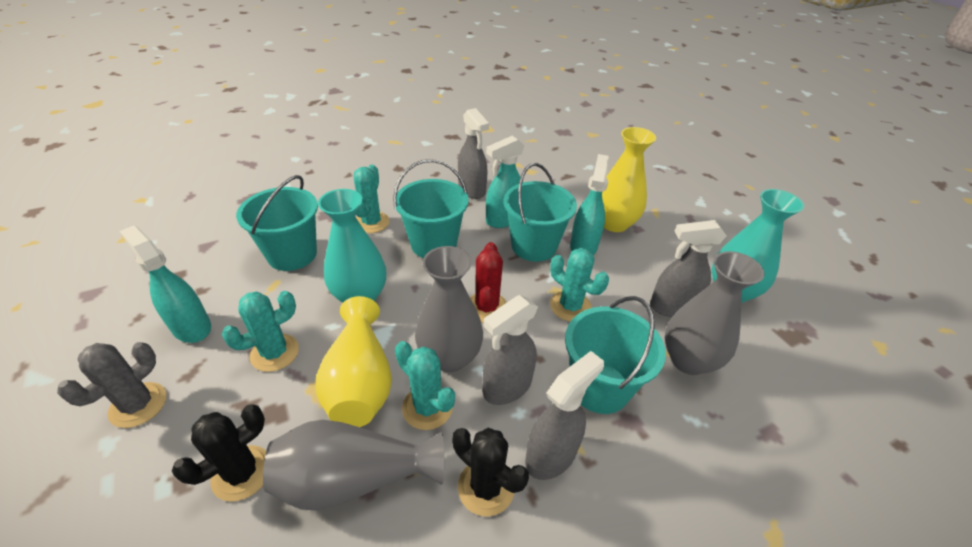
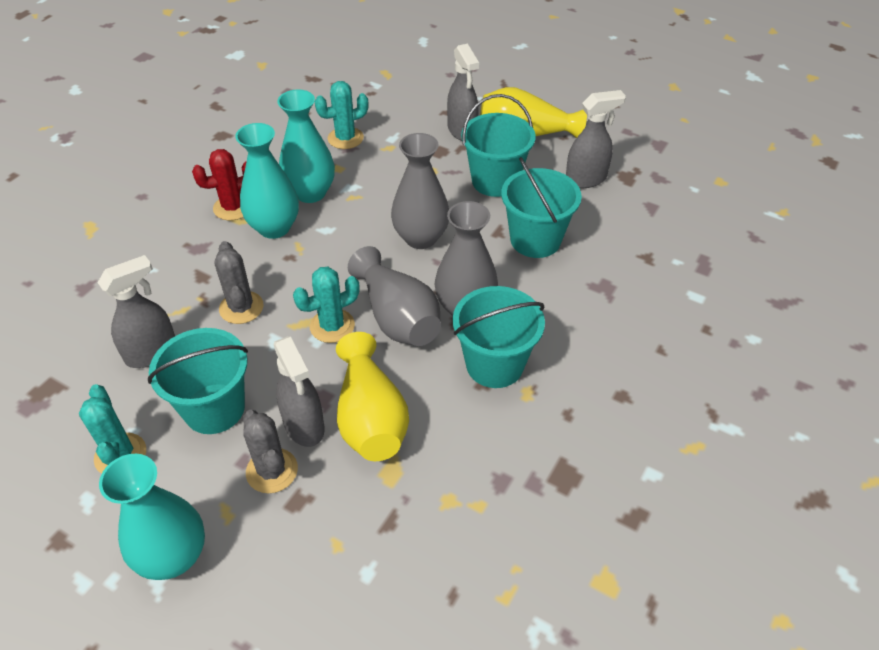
black cactus: 2 -> 0
grey cactus: 1 -> 2
turquoise cactus: 4 -> 3
turquoise spray bottle: 3 -> 0
turquoise vase: 2 -> 3

